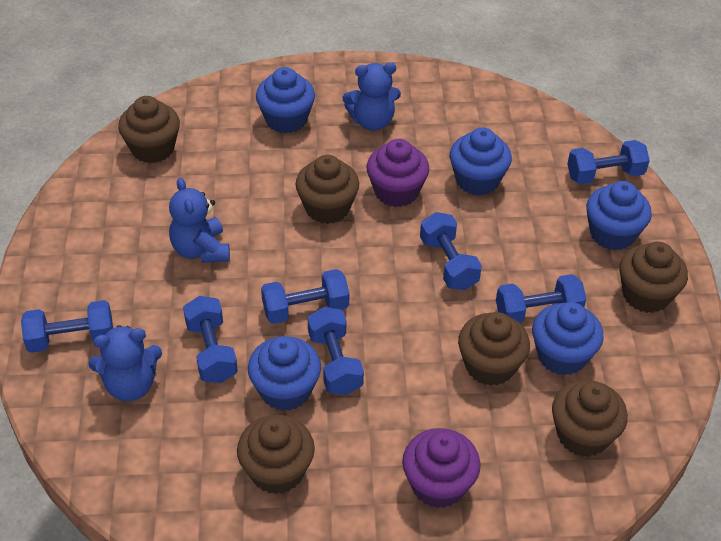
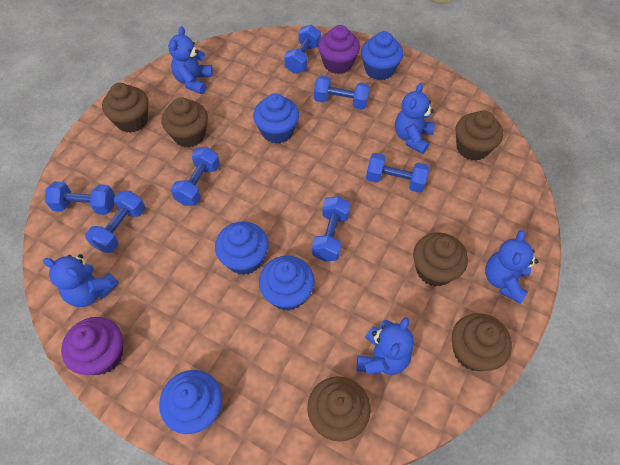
blue teddy bear: 3 -> 5

